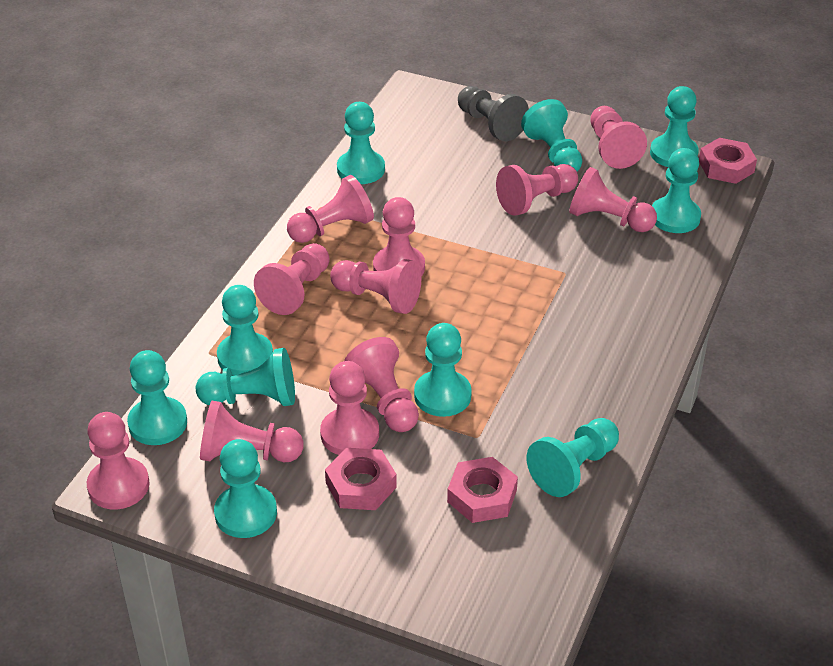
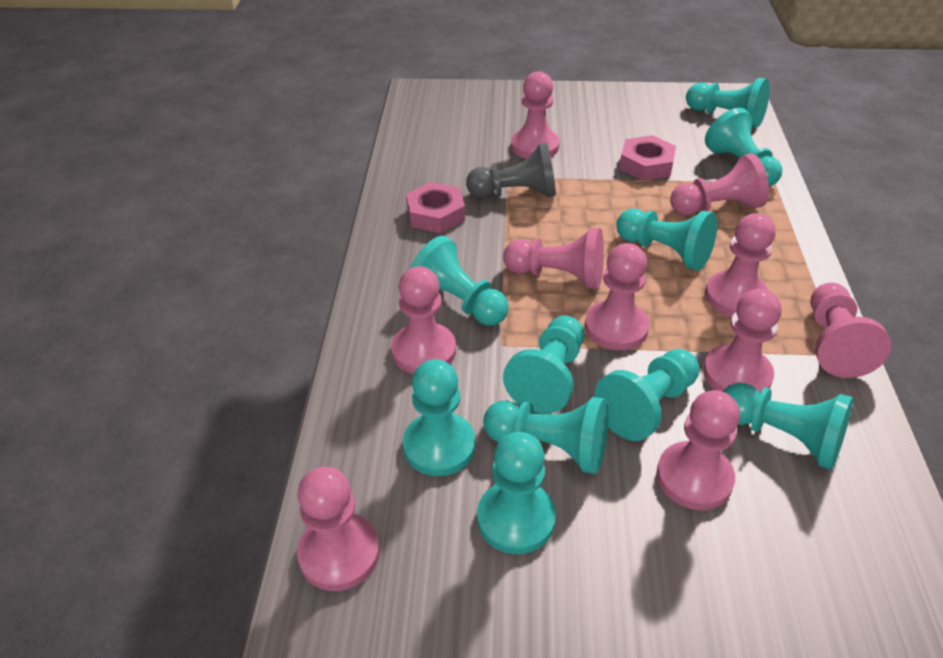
pink nut: 3 -> 2
pink pawn: 11 -> 10

